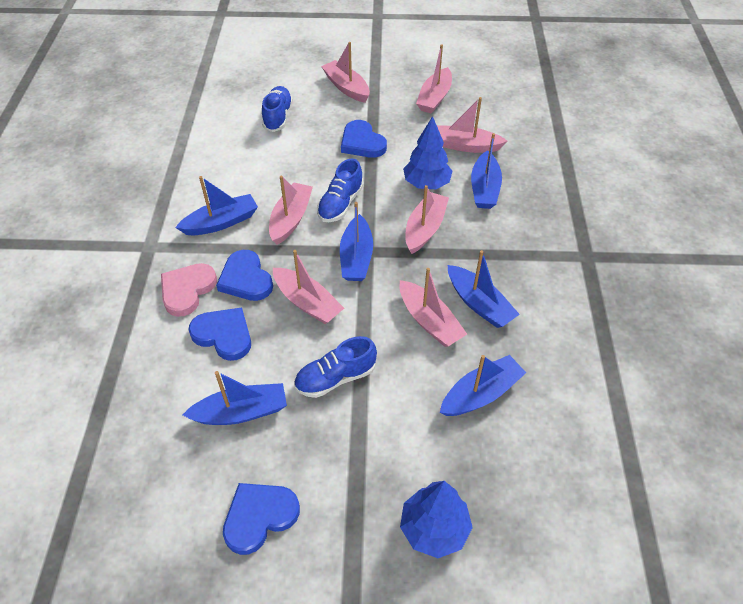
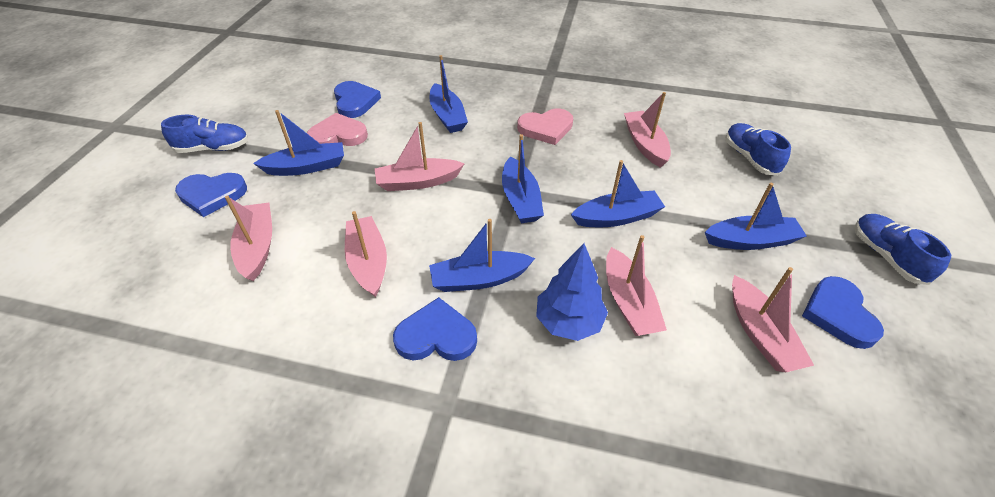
blue tree: 2 -> 1
pink boat: 7 -> 6
pink heart: 1 -> 2

